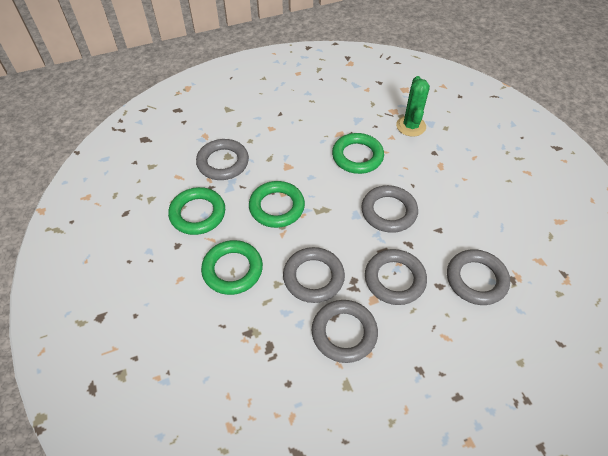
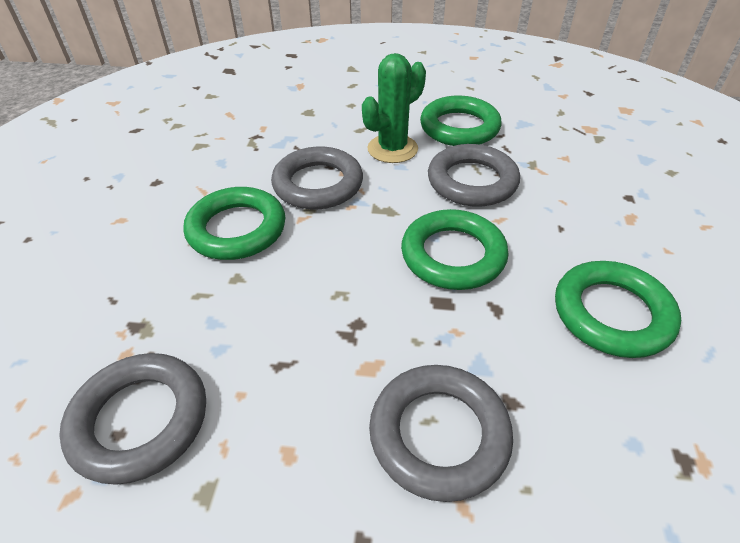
grey ring: 6 -> 4

